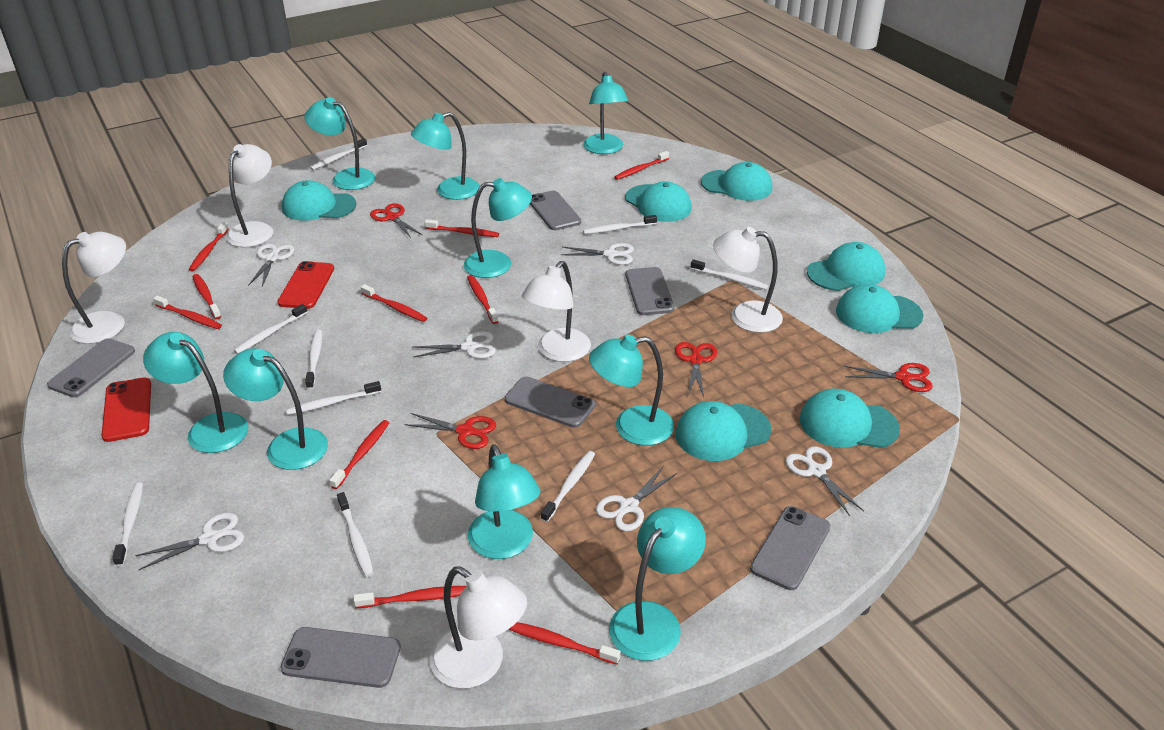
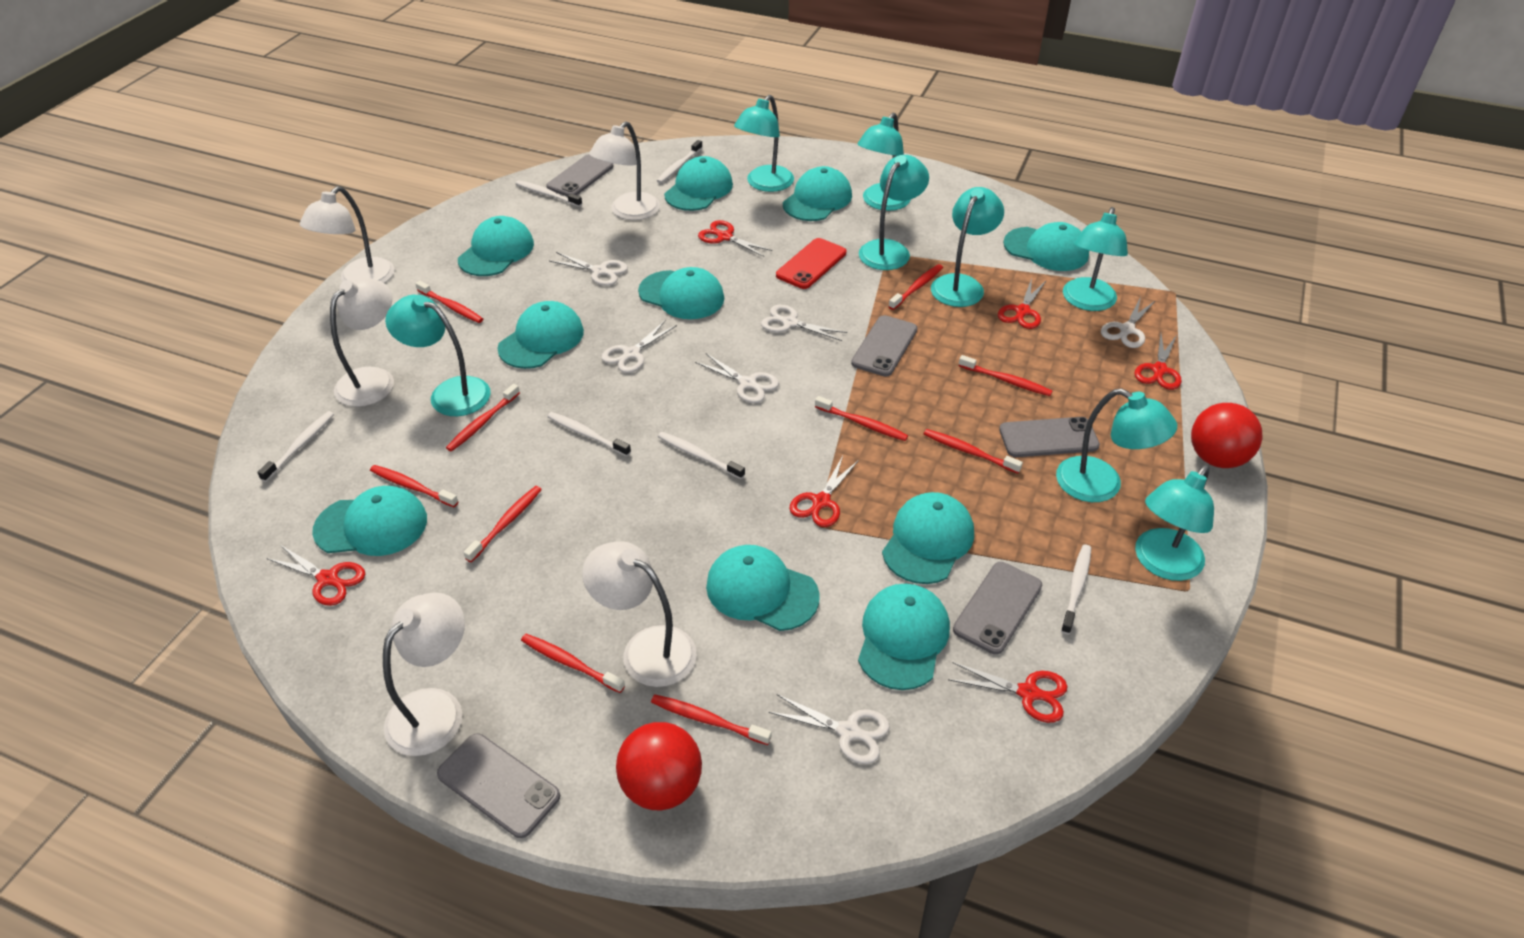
grey phone: 6 -> 5
red ball: 0 -> 2
red phone: 2 -> 1
red scissors: 4 -> 6
turquoise cap: 7 -> 10
turquoise lamp: 9 -> 8
white toothbrush: 9 -> 6

